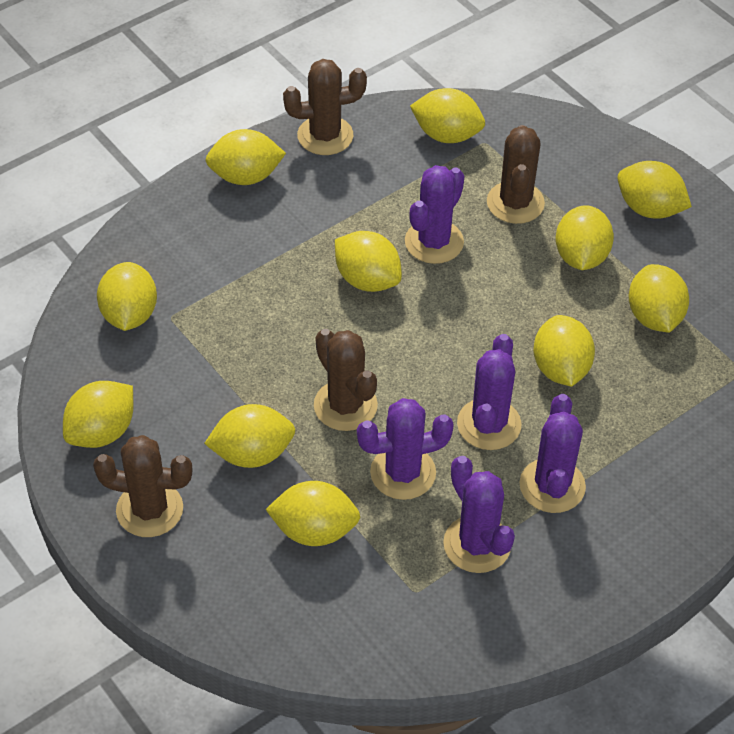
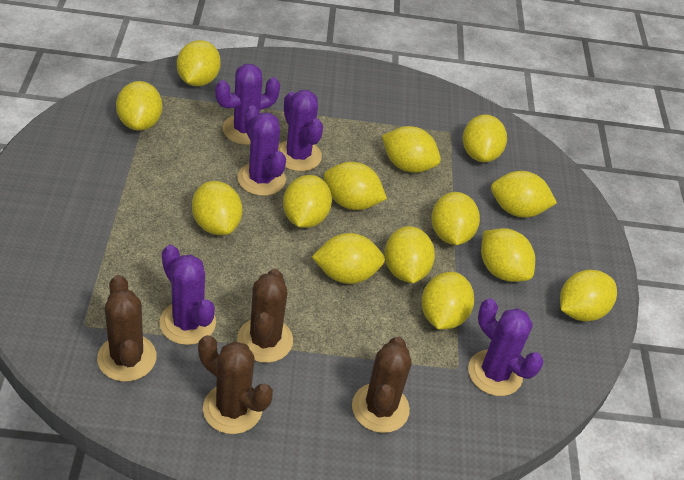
yellow lemon: 11 -> 14

